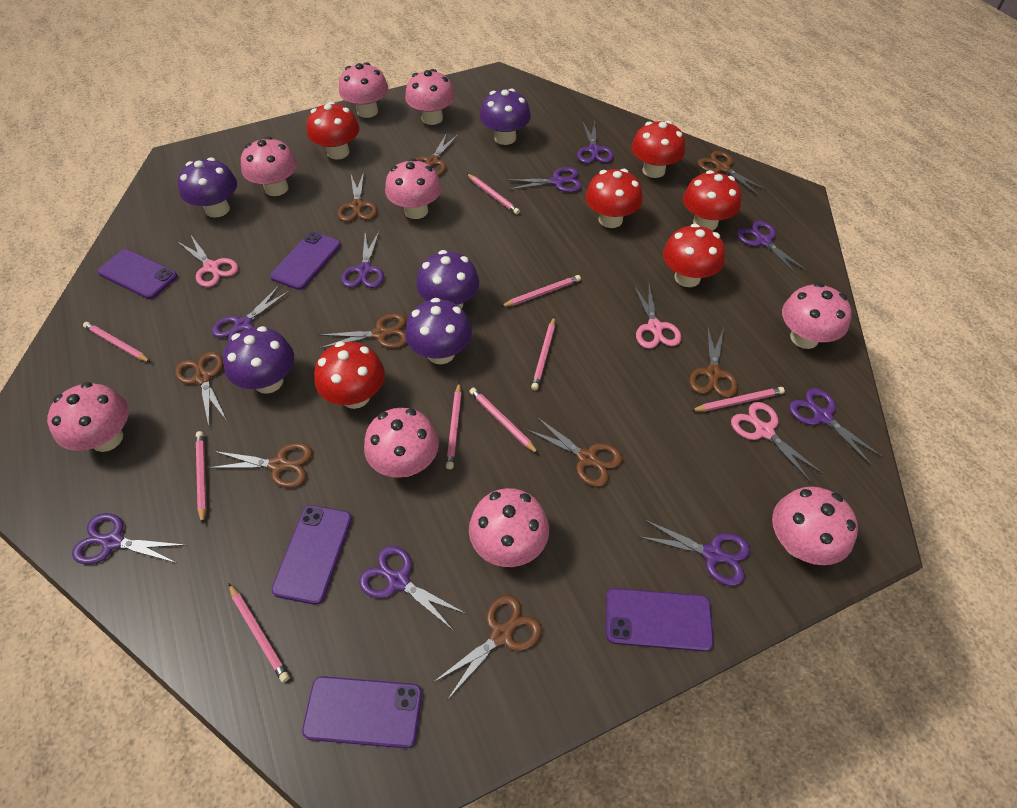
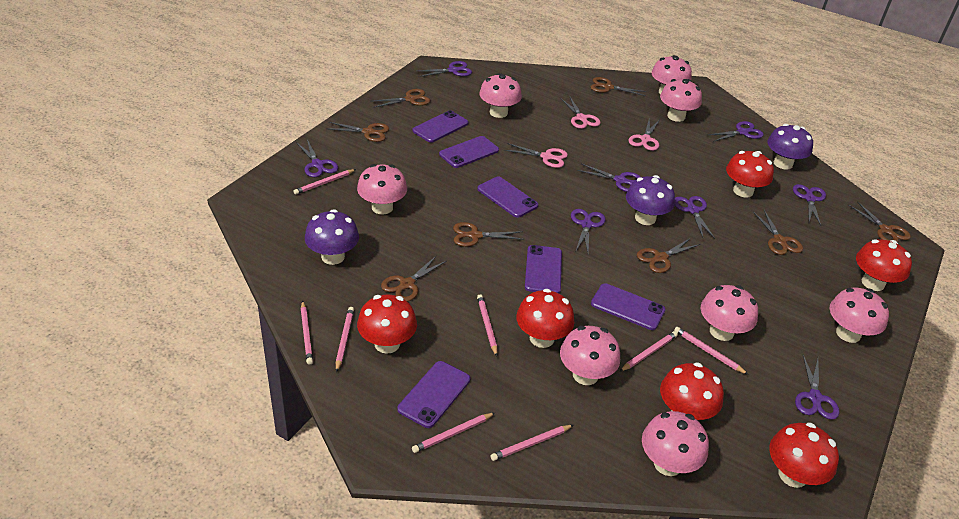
brown scissors: 9 -> 8
pink mushroom: 9 -> 8
pink pencil: 9 -> 8
purple mushroom: 5 -> 3
purple phone: 5 -> 6
purple scissors: 9 -> 8

